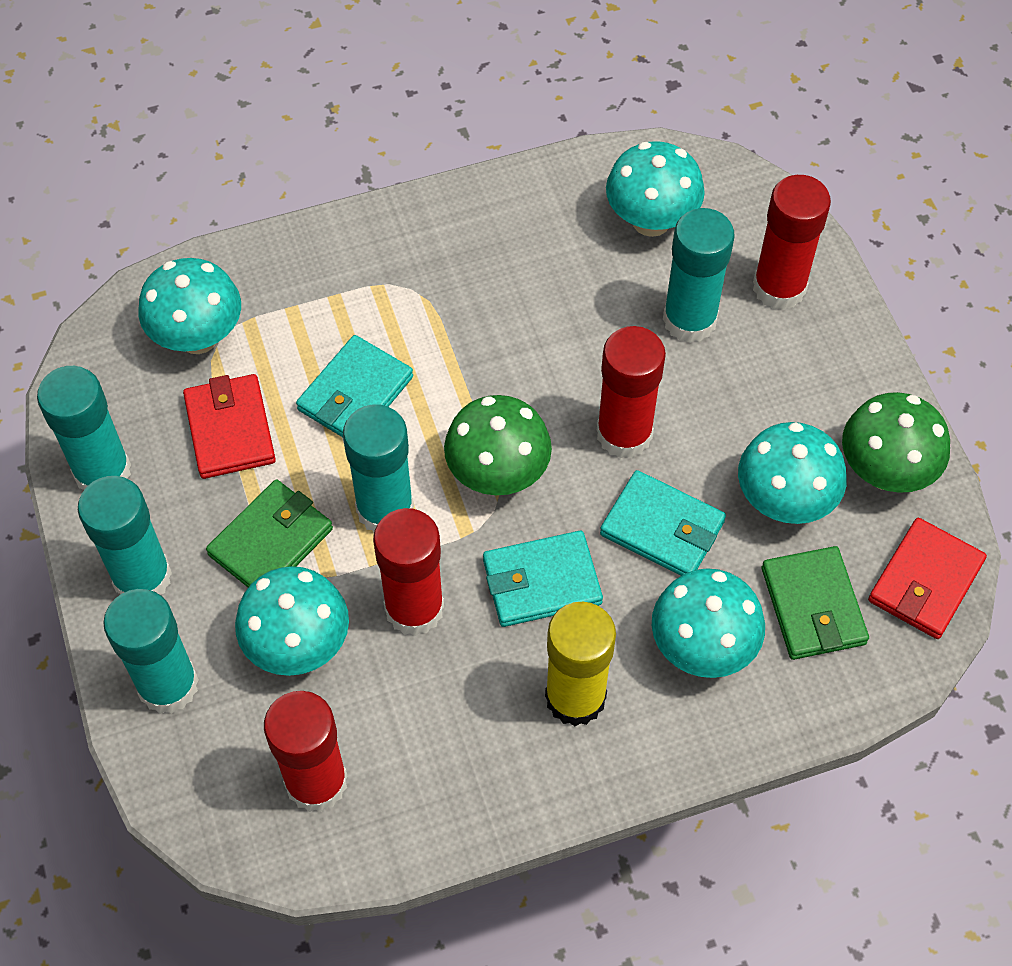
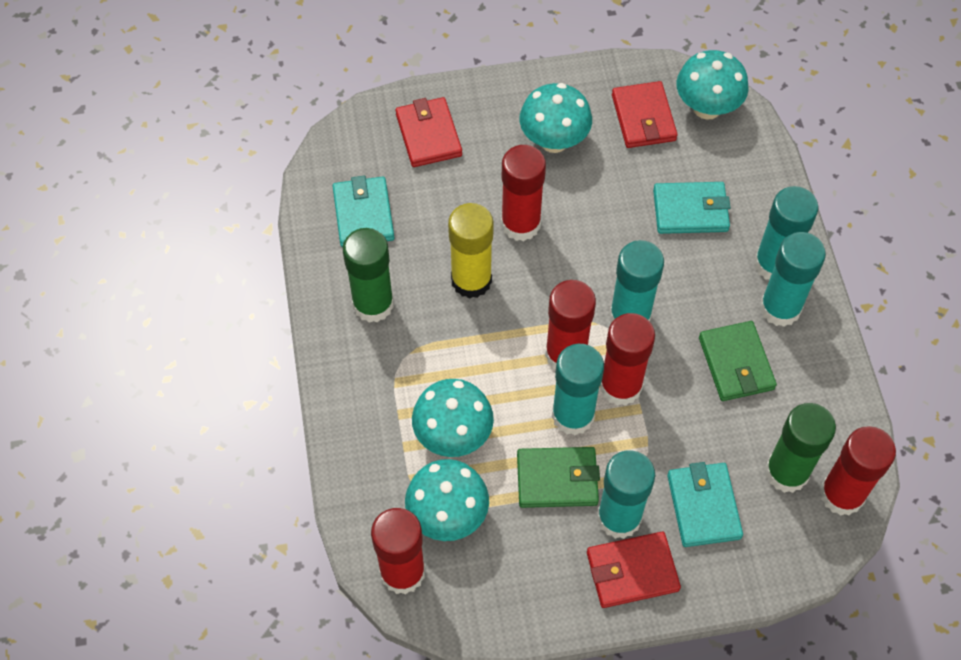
green glue stick: 0 -> 2
green mushroom: 2 -> 0
red glue stick: 4 -> 5
red wallet: 2 -> 3
turquoise mushroom: 5 -> 4

